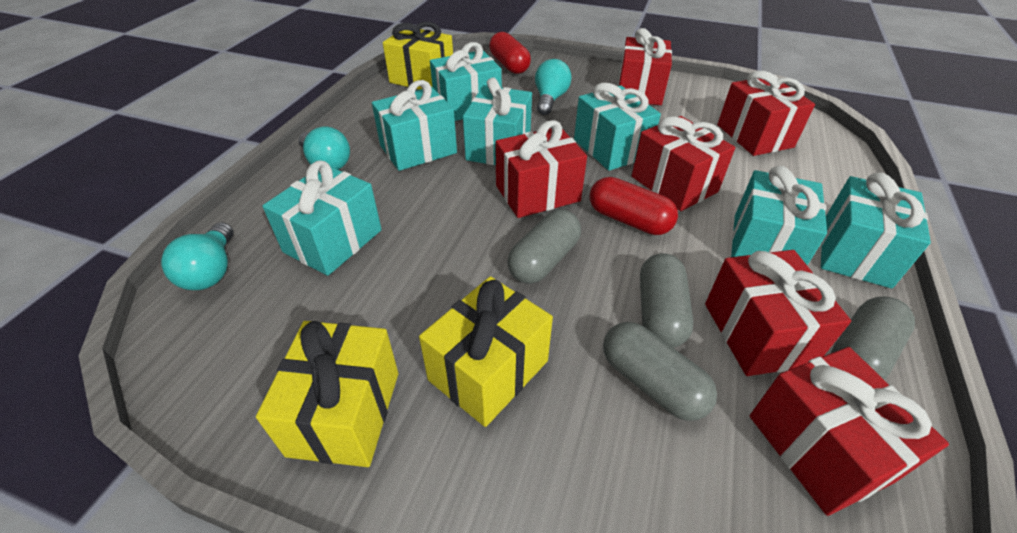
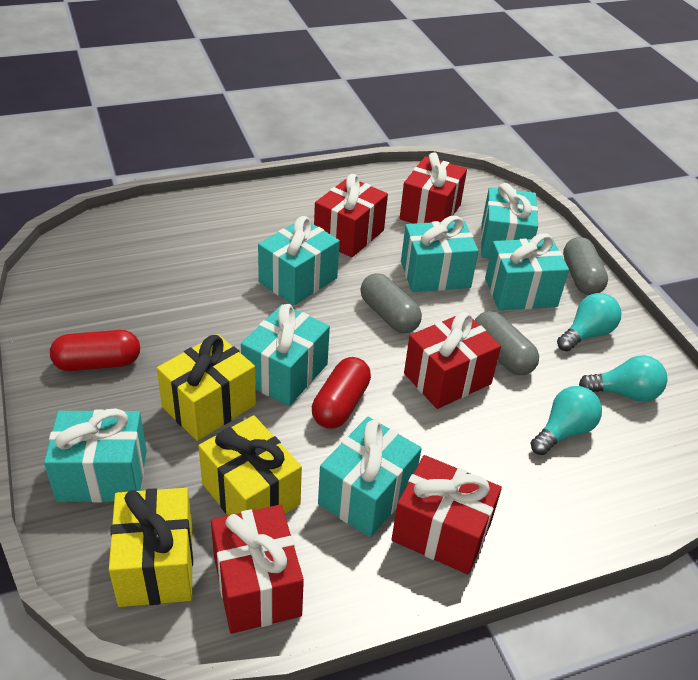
grey capsule: 4 -> 3
red gift: 6 -> 5

